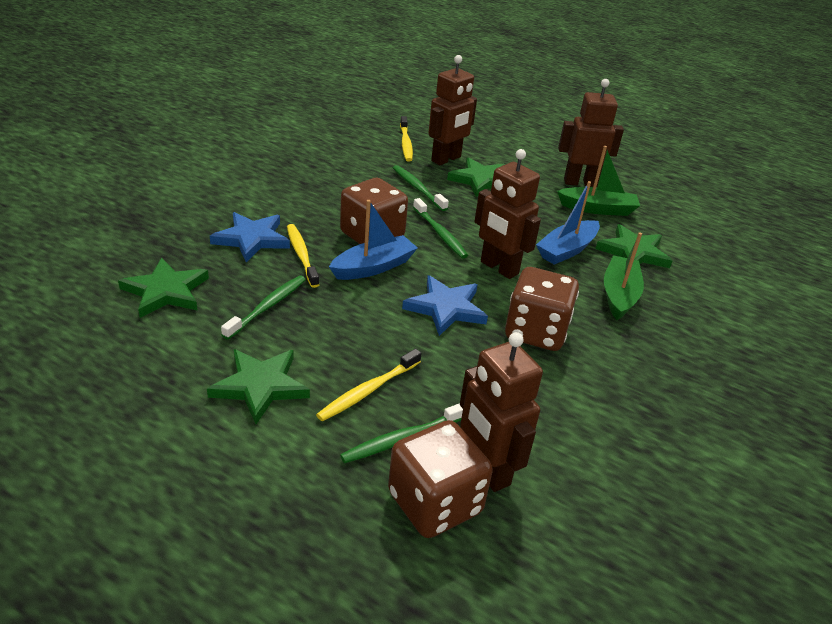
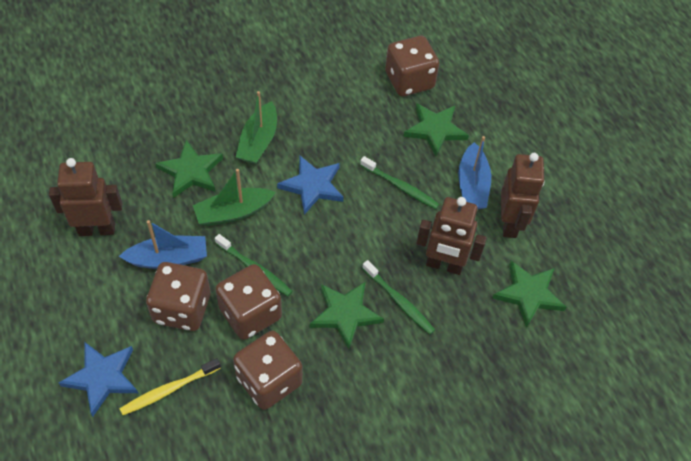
brown dice: 3 -> 4
brown robot: 4 -> 3
green toothbrush: 4 -> 3
yellow toothbrush: 3 -> 1

